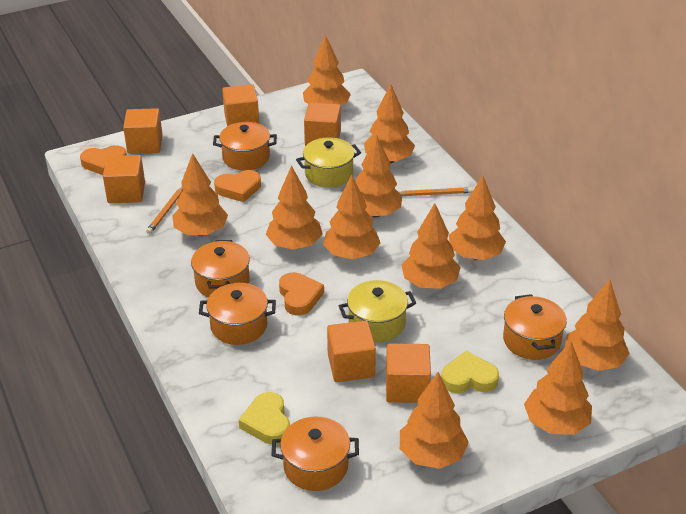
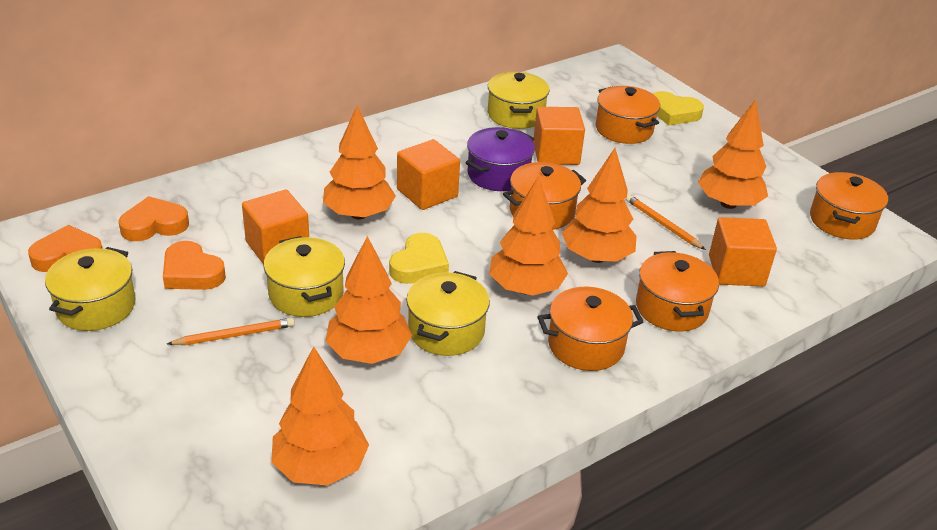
orange cube: 6 -> 4
orange tree: 11 -> 6
purple pot: 0 -> 1
yellow pot: 2 -> 4

